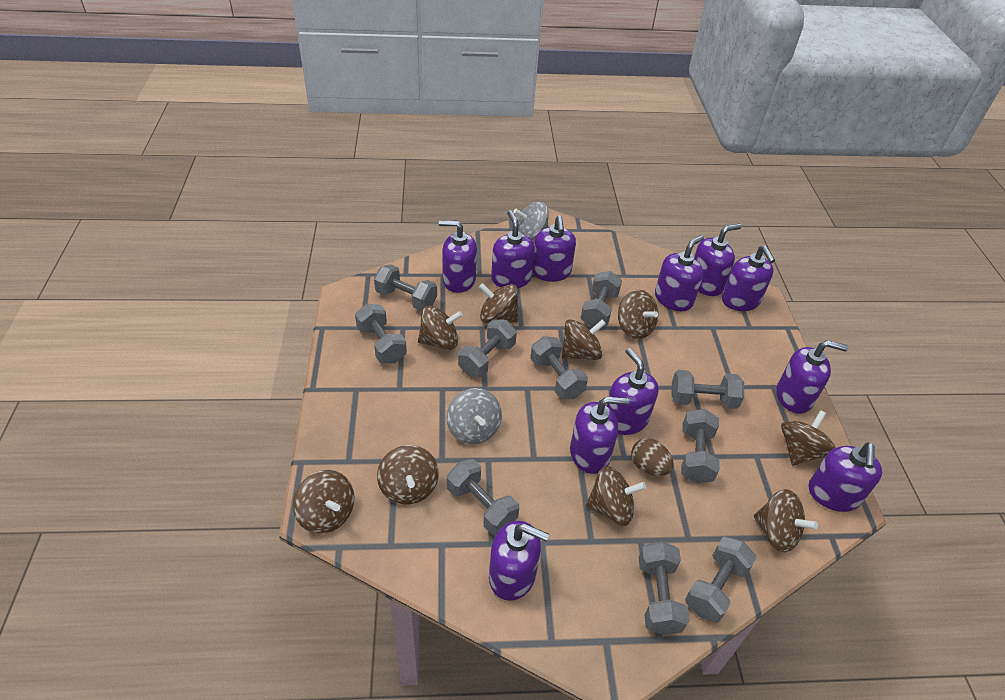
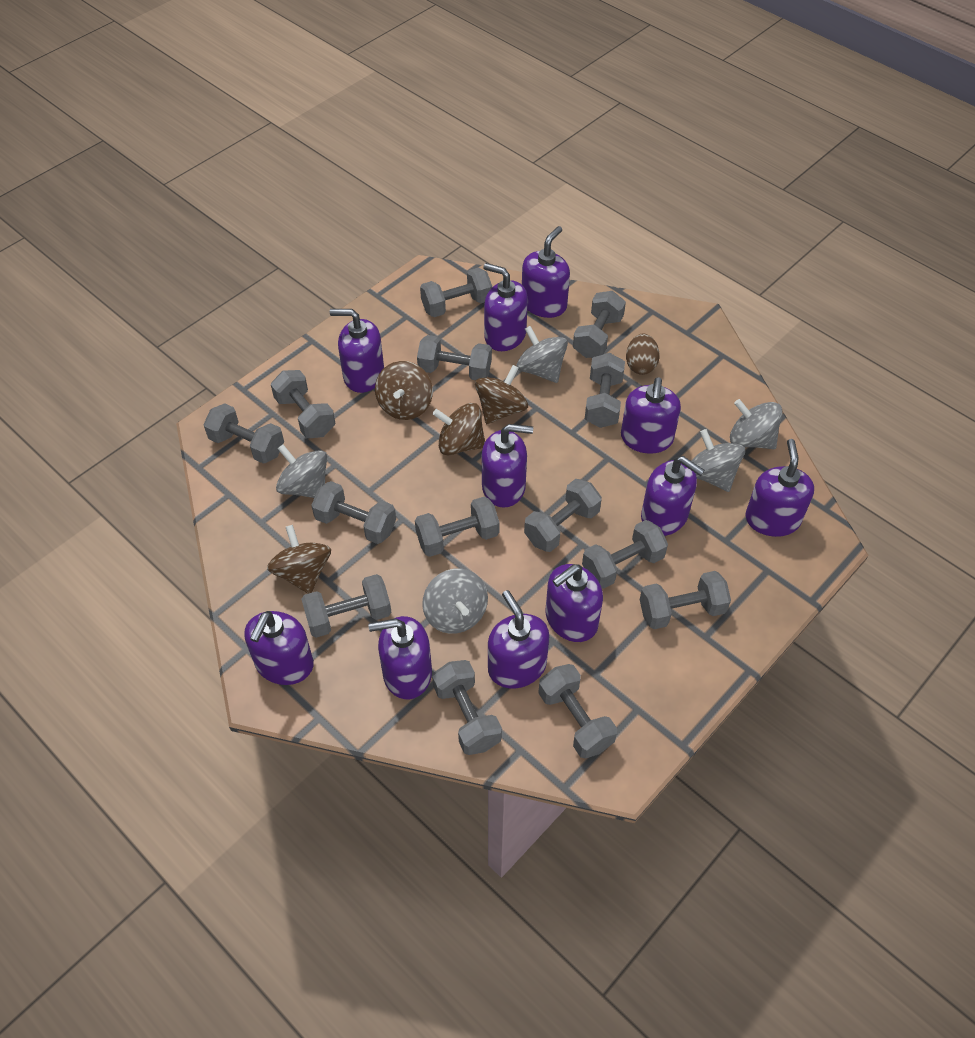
brown spinning top: 9 -> 4
grey dumbbell: 10 -> 14
grey spinning top: 2 -> 5

